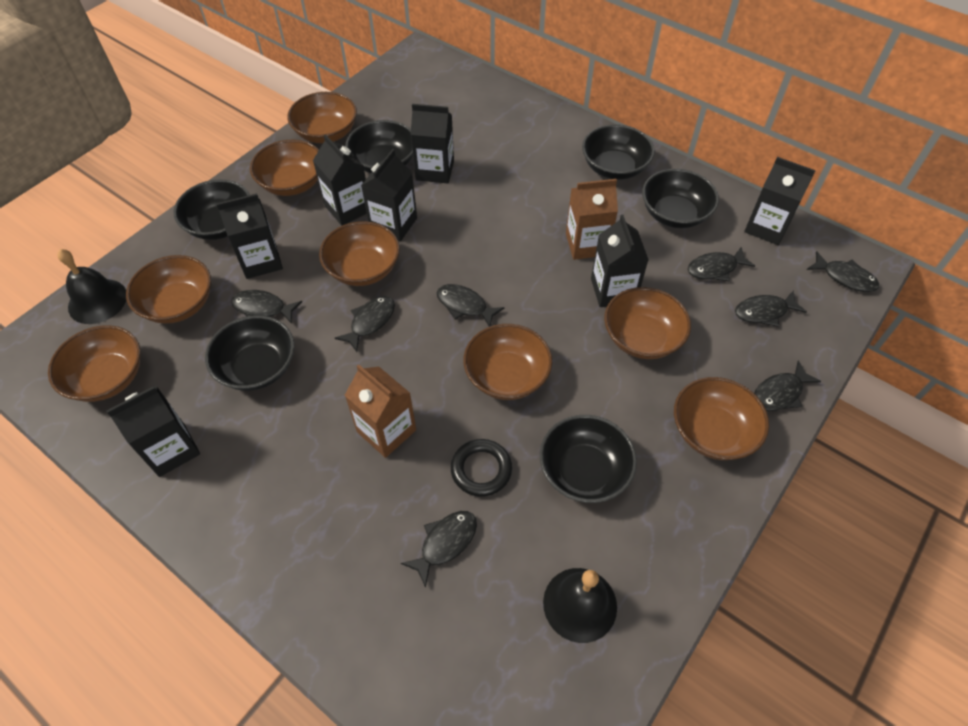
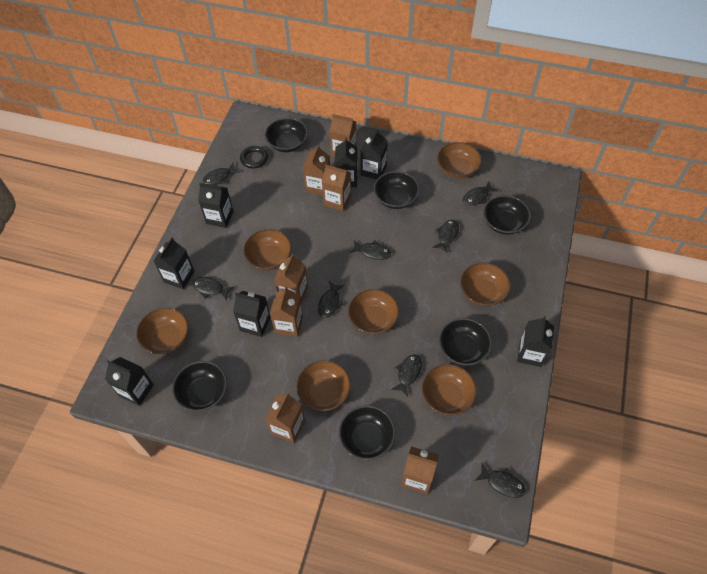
black bell: 2 -> 0
brown bowl: 8 -> 7
brown carton: 2 -> 7

